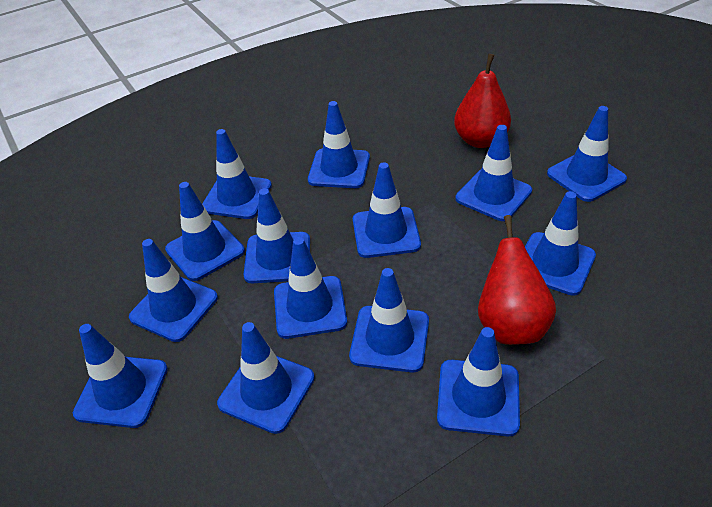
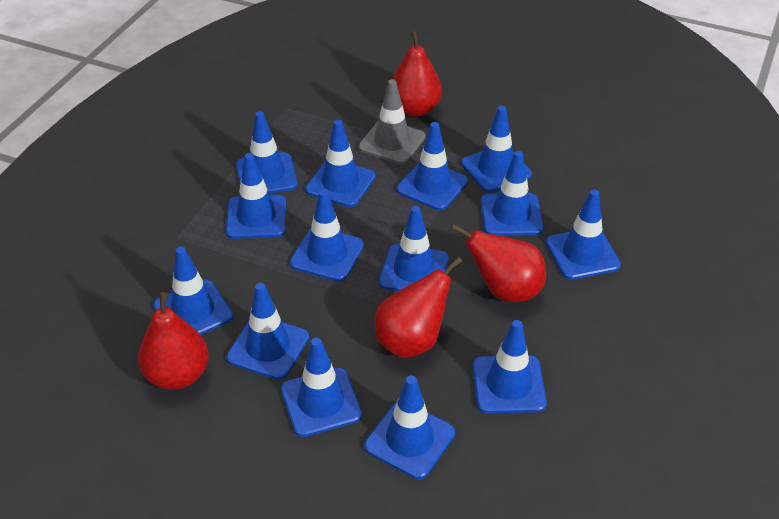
grey traffic cone: 0 -> 1
red pear: 2 -> 4

